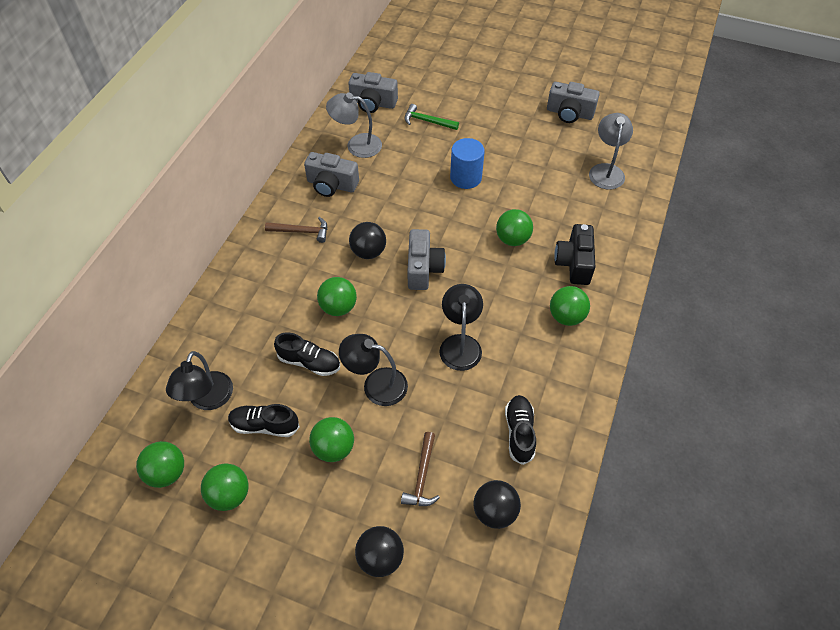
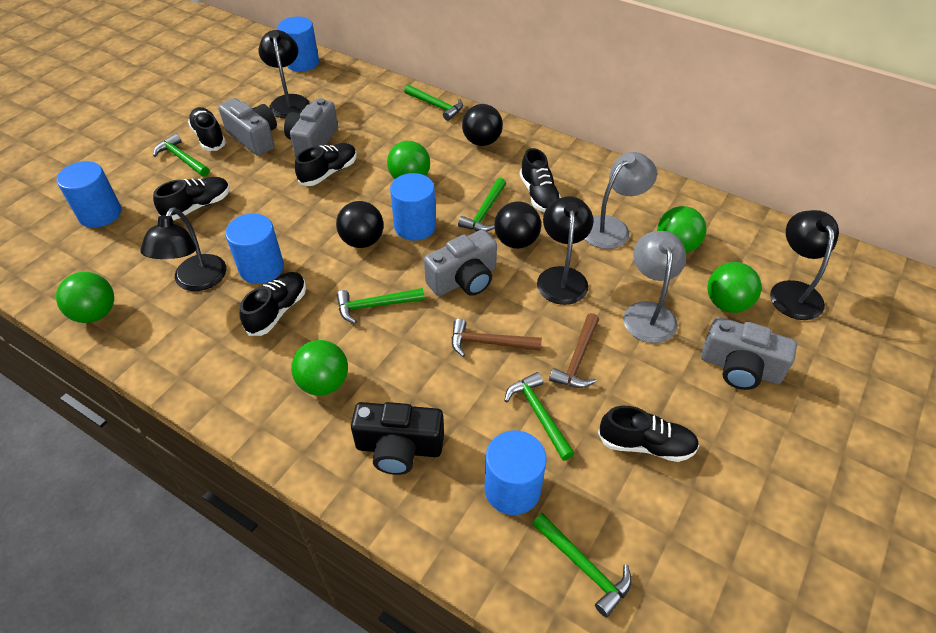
black lamp: 3 -> 4
black shoe: 3 -> 6
blue cylinder: 1 -> 5
green ball: 6 -> 5
green hammer: 1 -> 6

